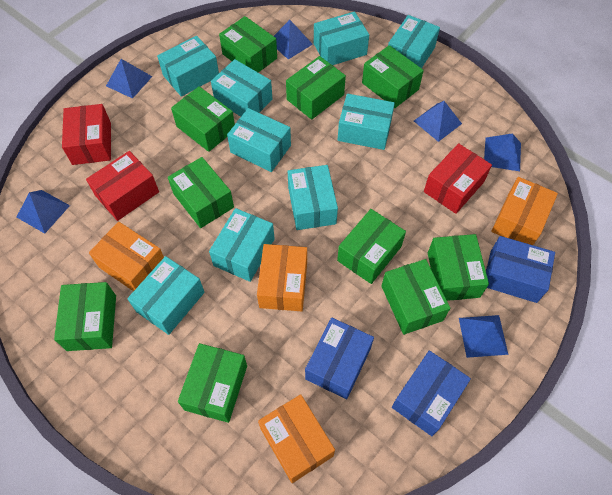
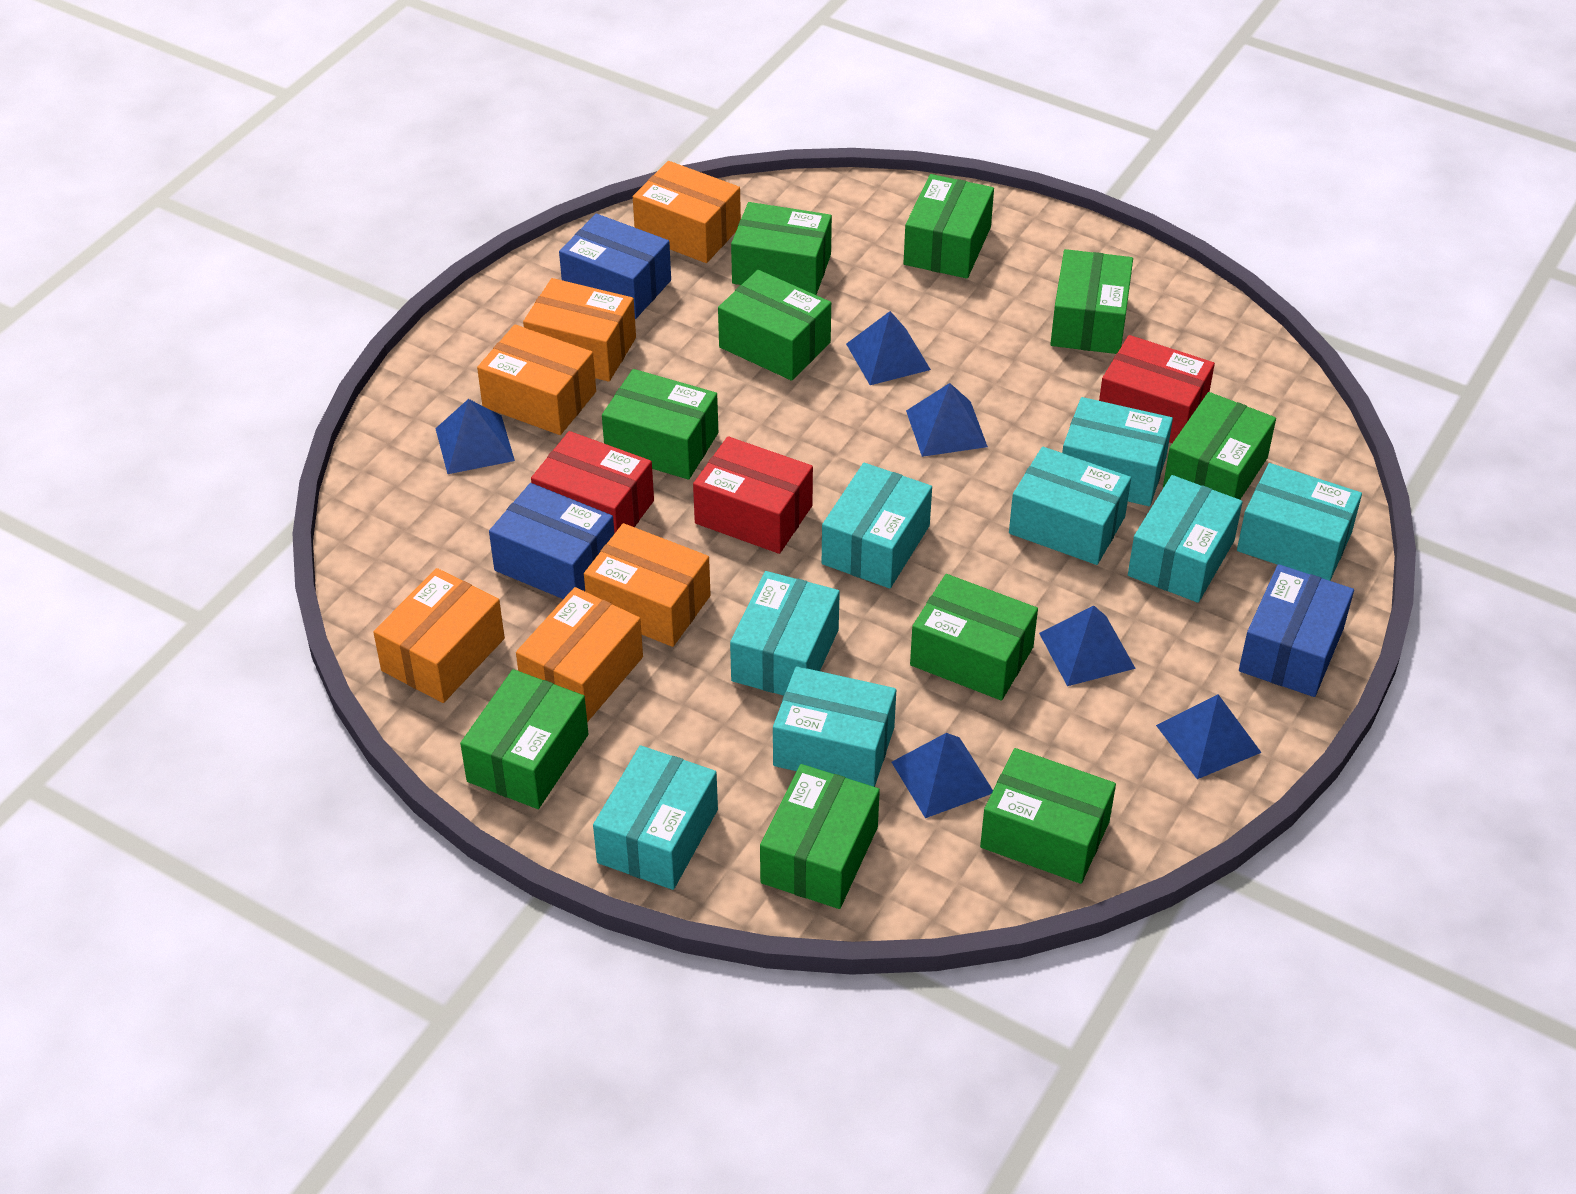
orange box: 4 -> 6
turquoise box: 9 -> 8

